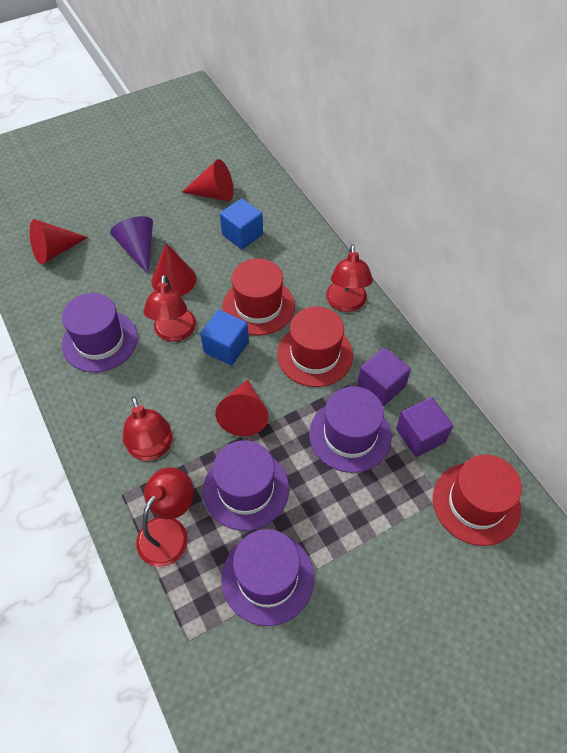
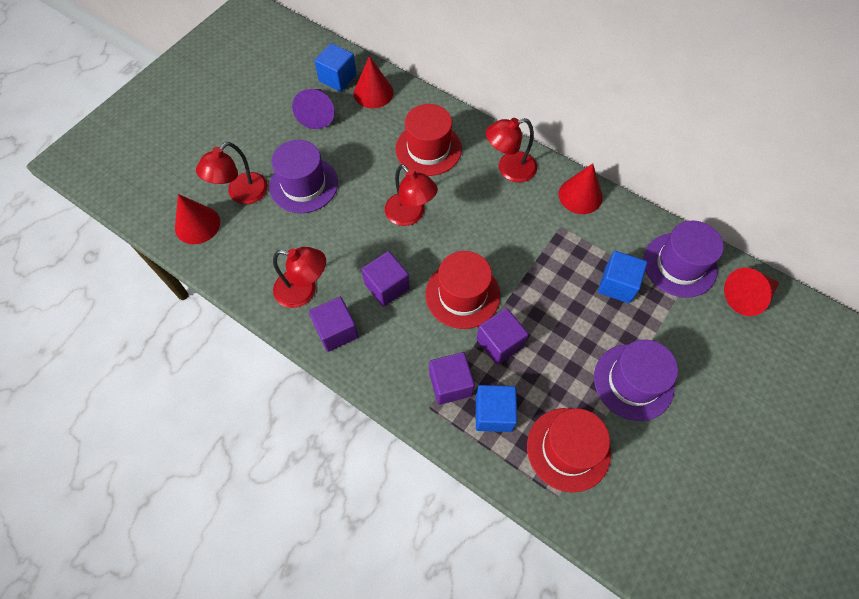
blue cube: 2 -> 3
purple cube: 2 -> 4
purple hat: 4 -> 3

